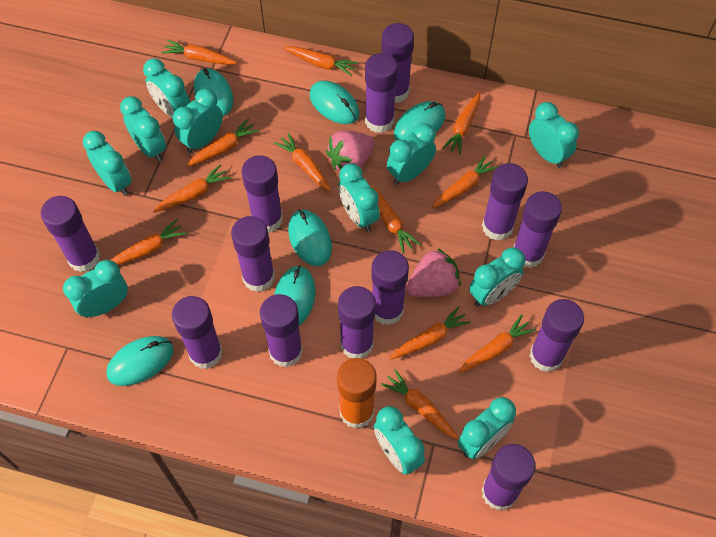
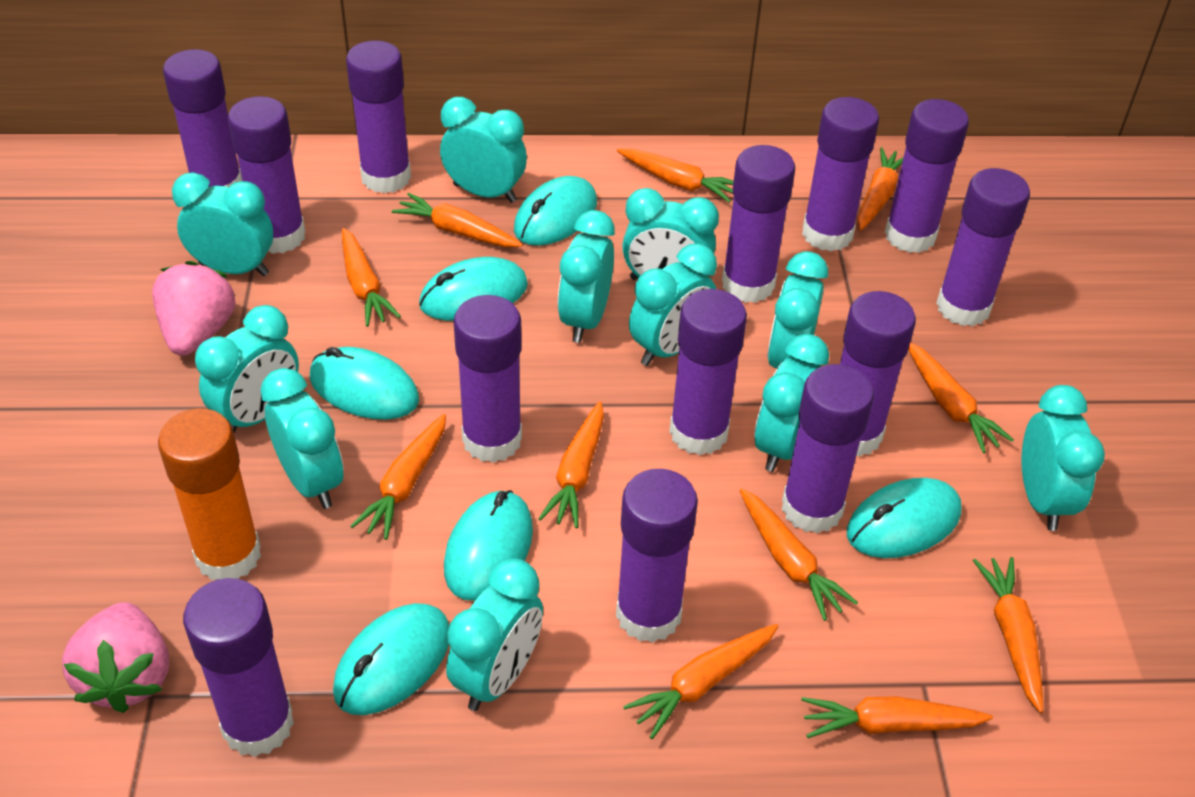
orange carrot: 12 -> 11

